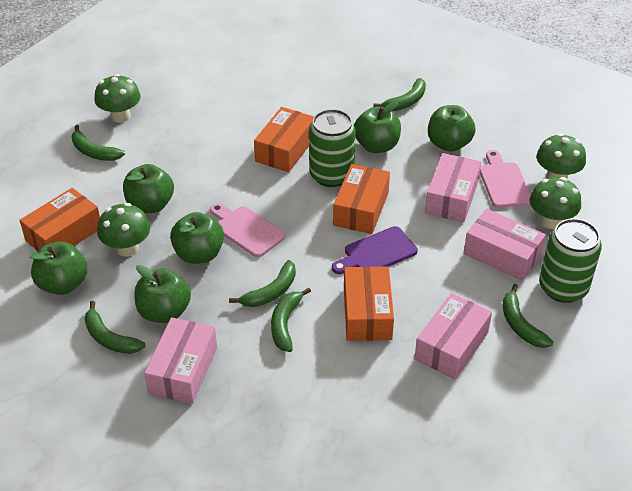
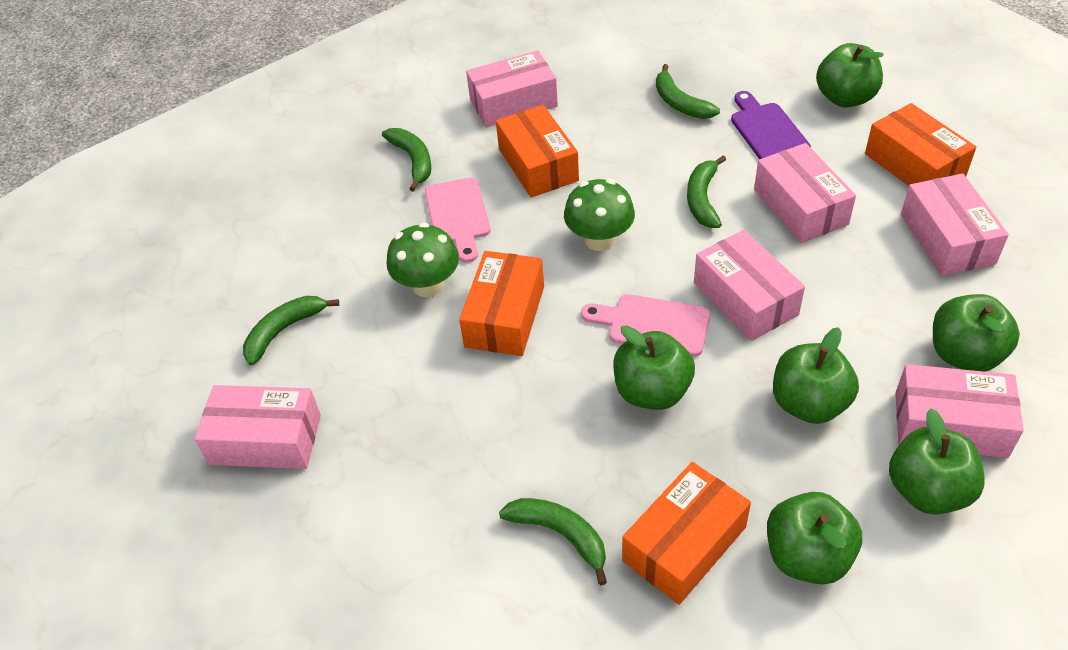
green banana: 6 -> 5
green can: 2 -> 0
green mushroom: 4 -> 2
pink box: 4 -> 6

